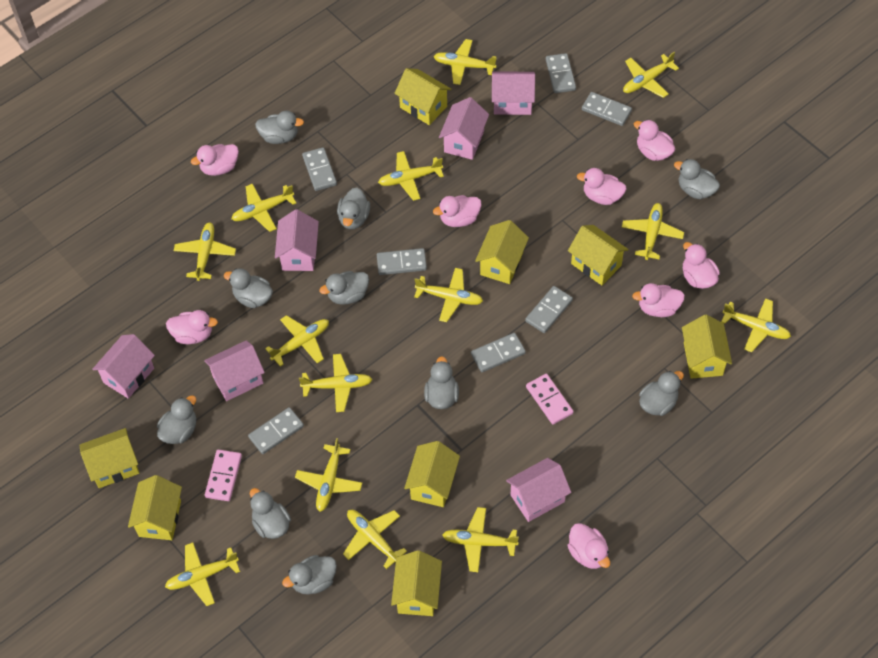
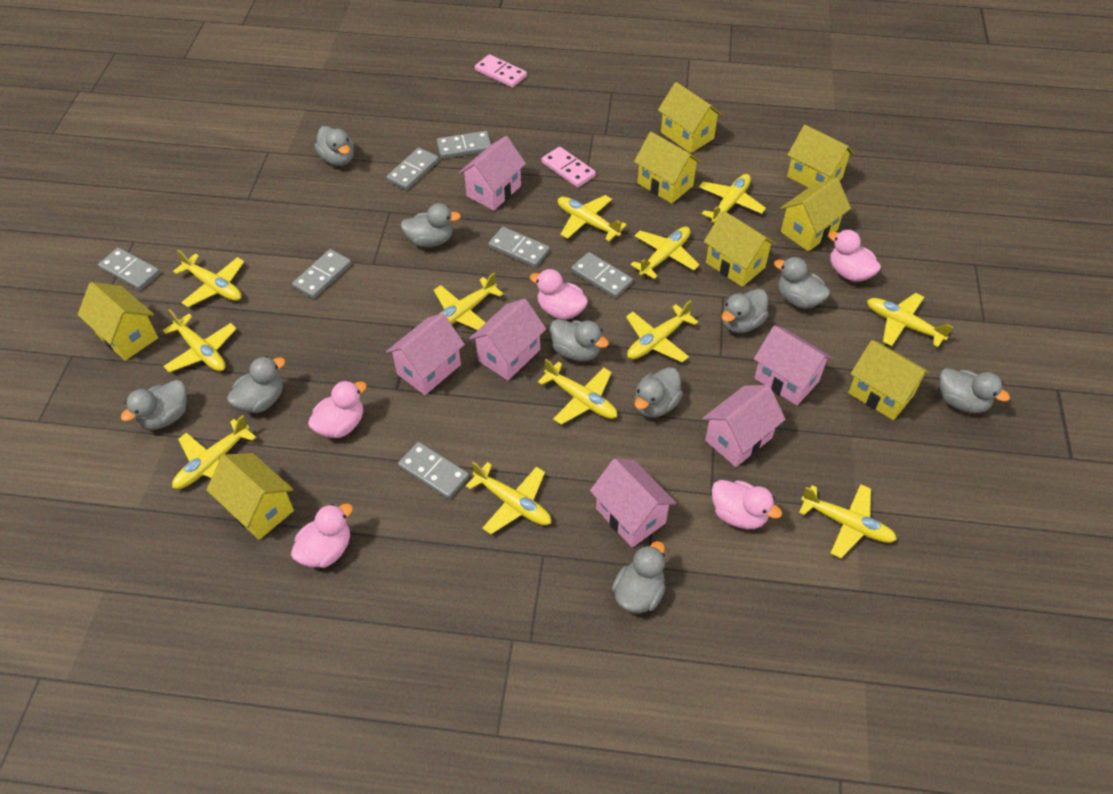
pink duck: 8 -> 5
yellow plane: 14 -> 12

